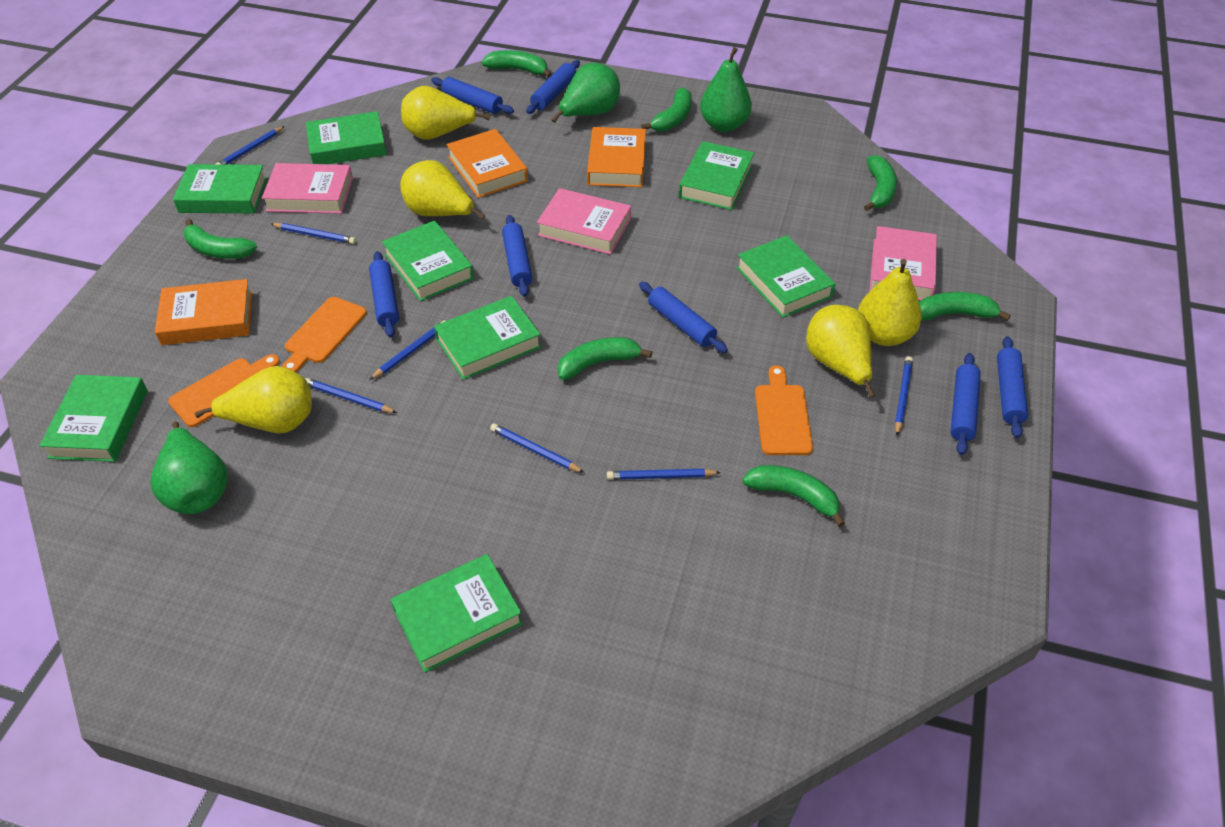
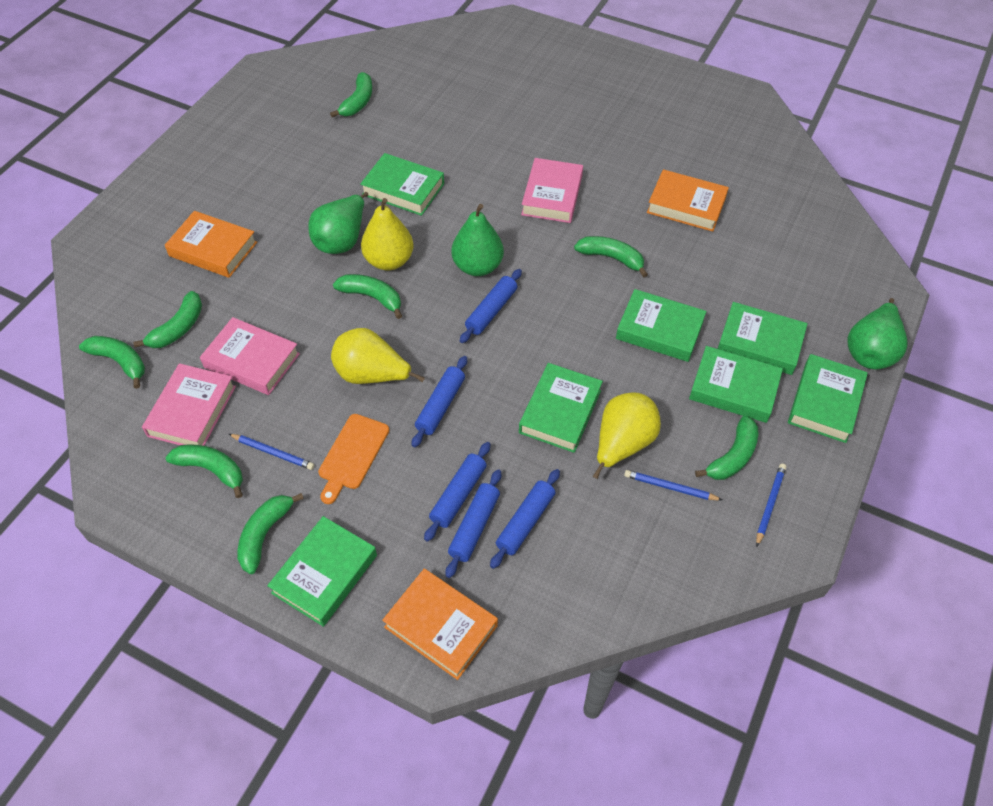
blue pencil: 7 -> 3
blue rolling pin: 7 -> 5
green banana: 7 -> 8
green book: 8 -> 7
orange cutting board: 3 -> 1
yellow pear: 5 -> 3

